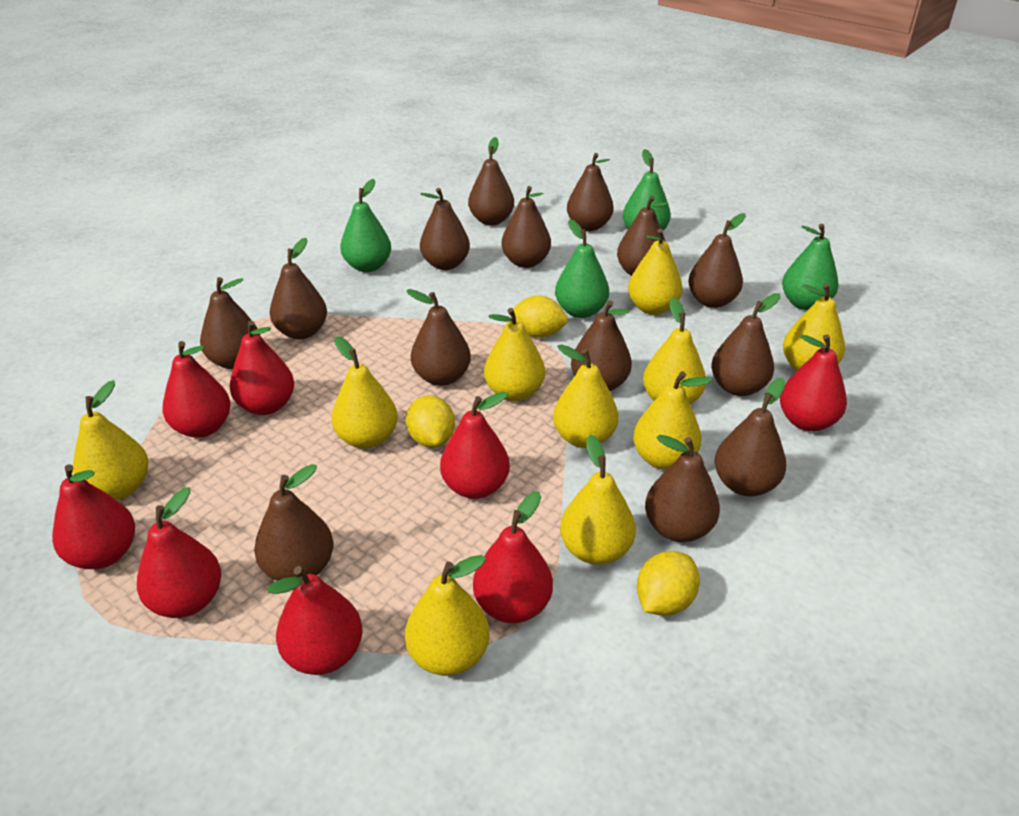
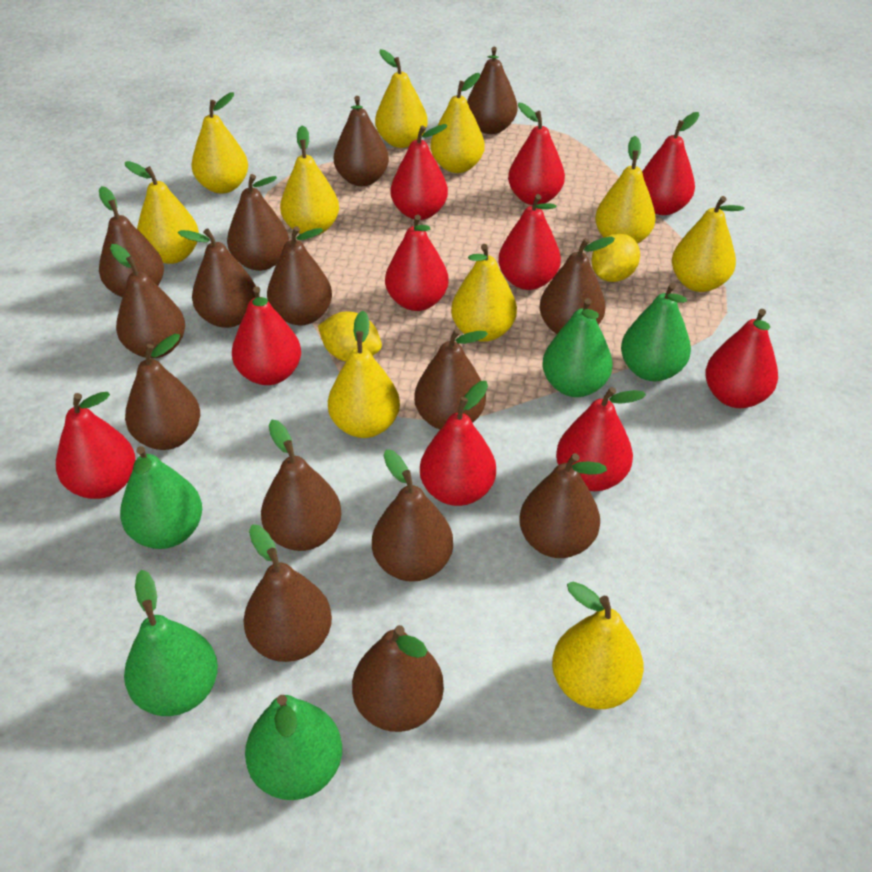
brown pear: 14 -> 15
green pear: 4 -> 5
red pear: 8 -> 10
yellow lemon: 3 -> 2

